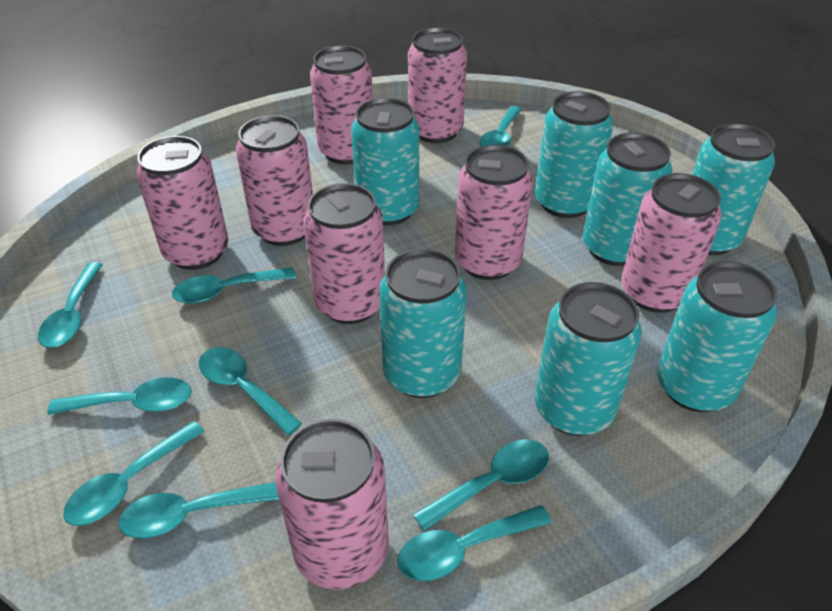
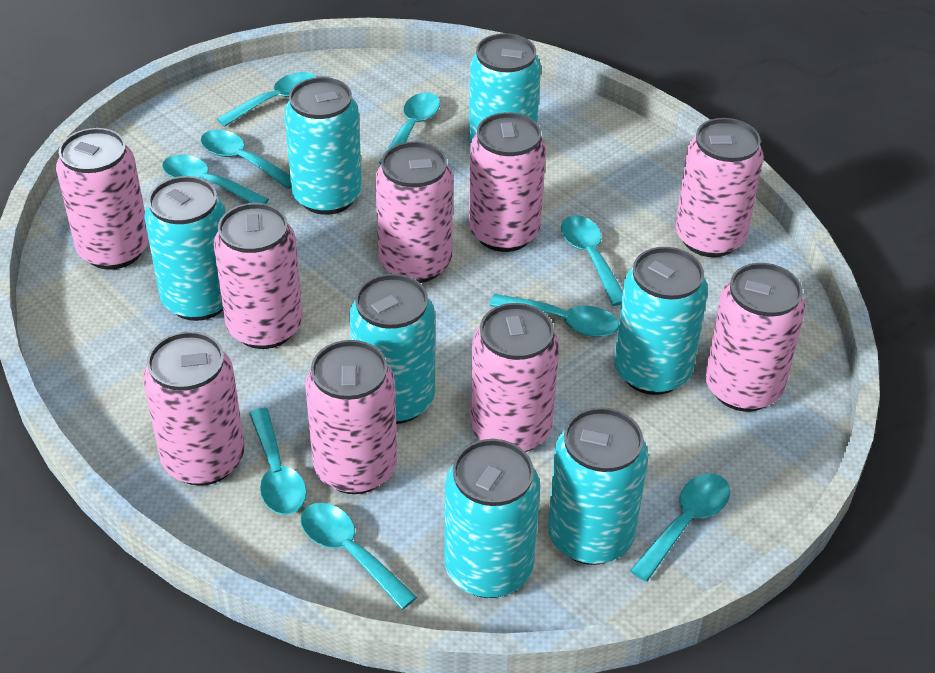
pink can: 8 -> 9

